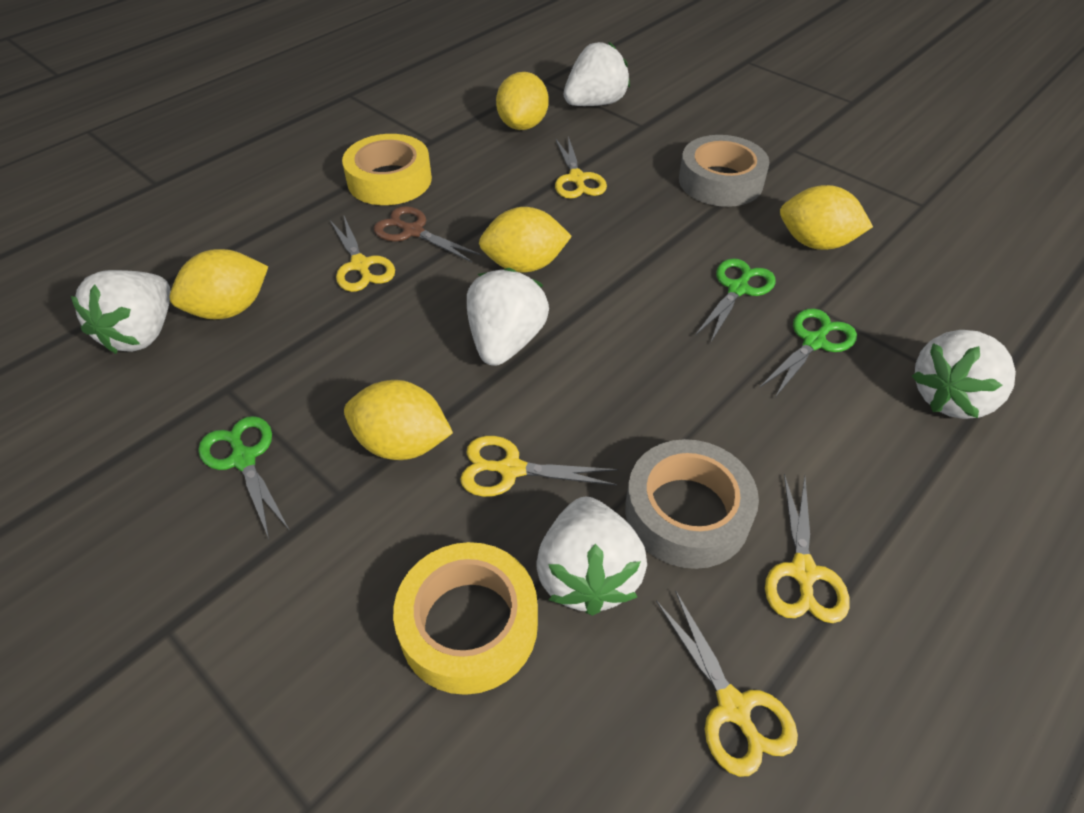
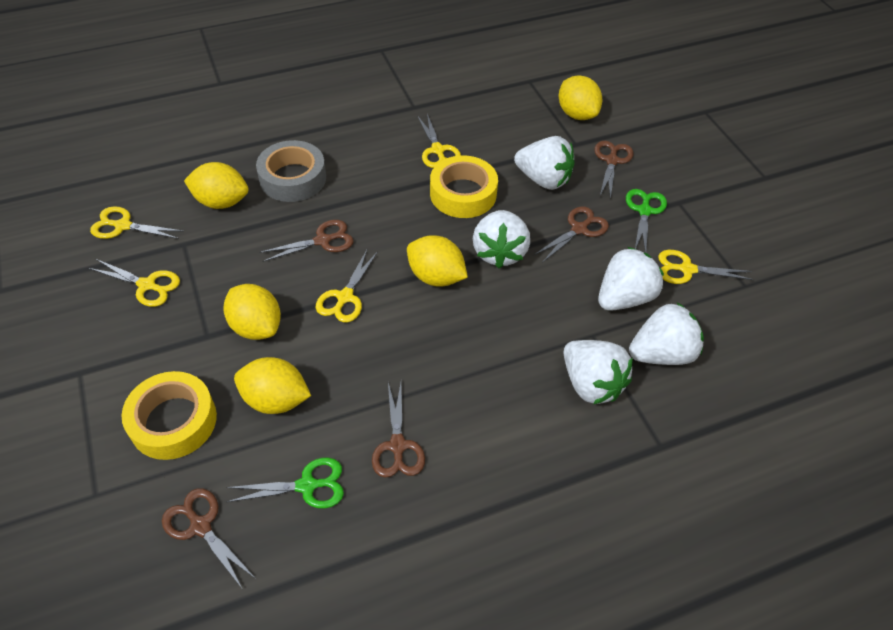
brown scissors: 1 -> 5
green scissors: 3 -> 2
grey tape: 2 -> 1

